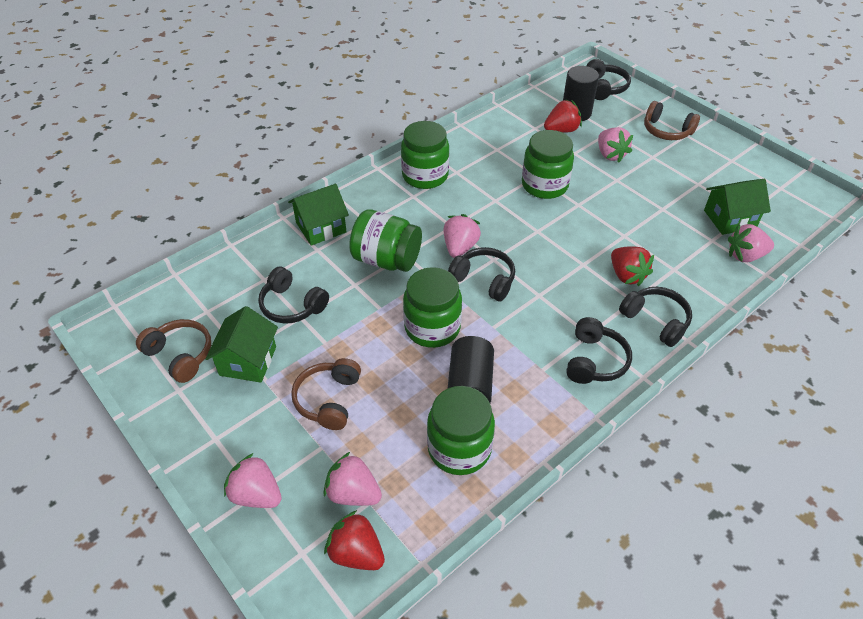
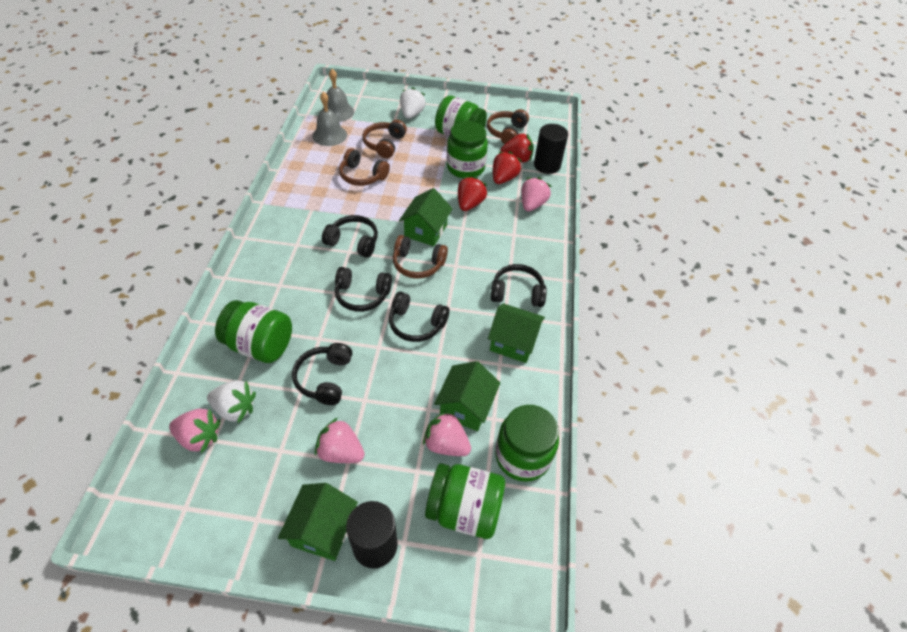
brown headphones: 3 -> 4
green house: 3 -> 4
grey bell: 0 -> 2
pink strawberry: 5 -> 4
white strawberry: 0 -> 2

